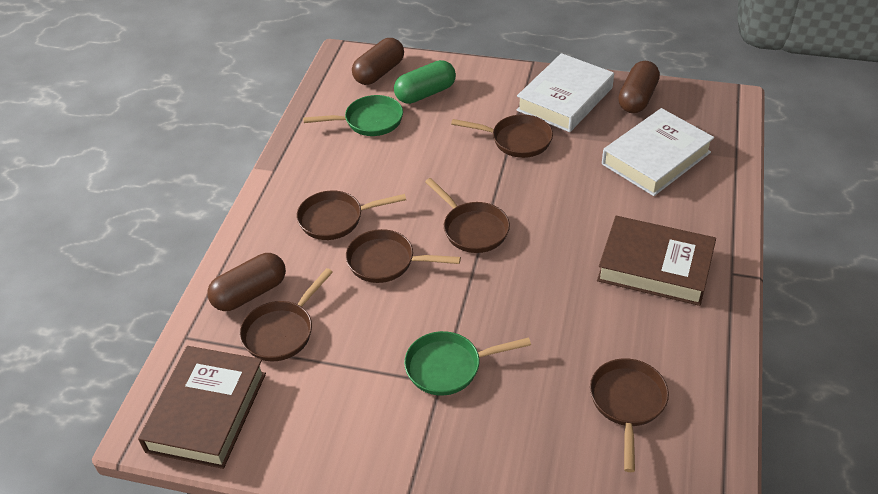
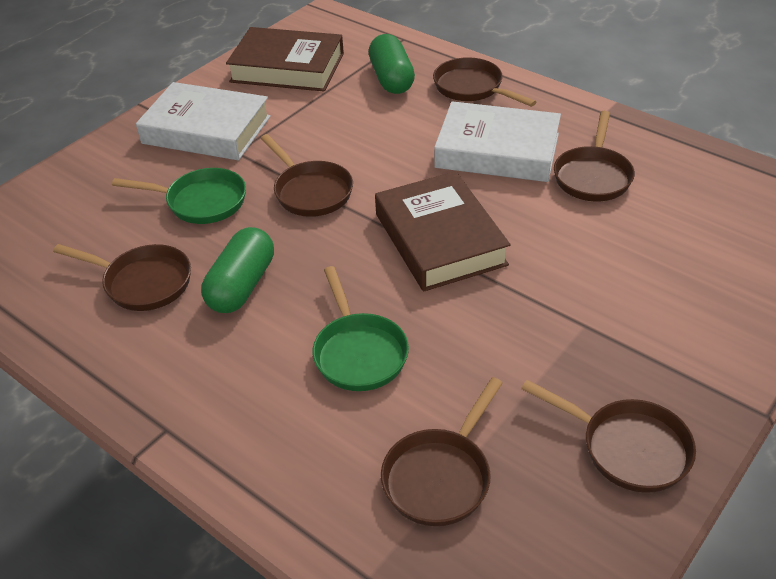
brown capsule: 3 -> 0
green capsule: 1 -> 2

